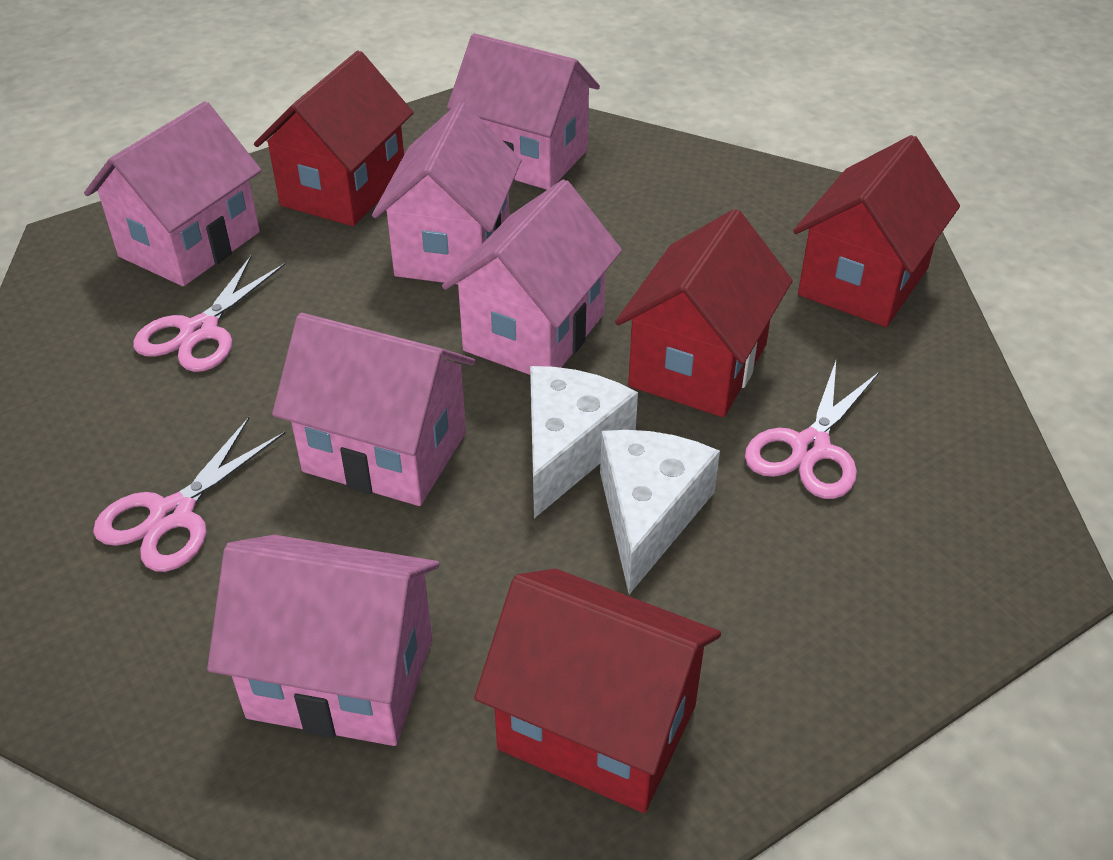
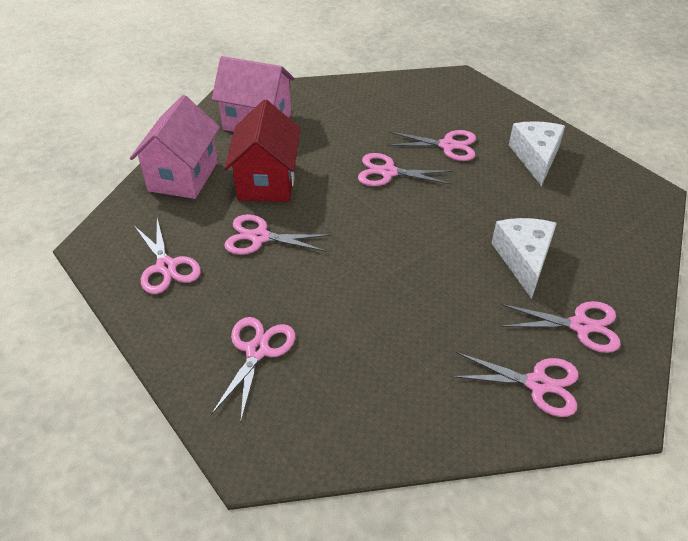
pink house: 6 -> 2
pink scissors: 3 -> 7
red house: 4 -> 1

